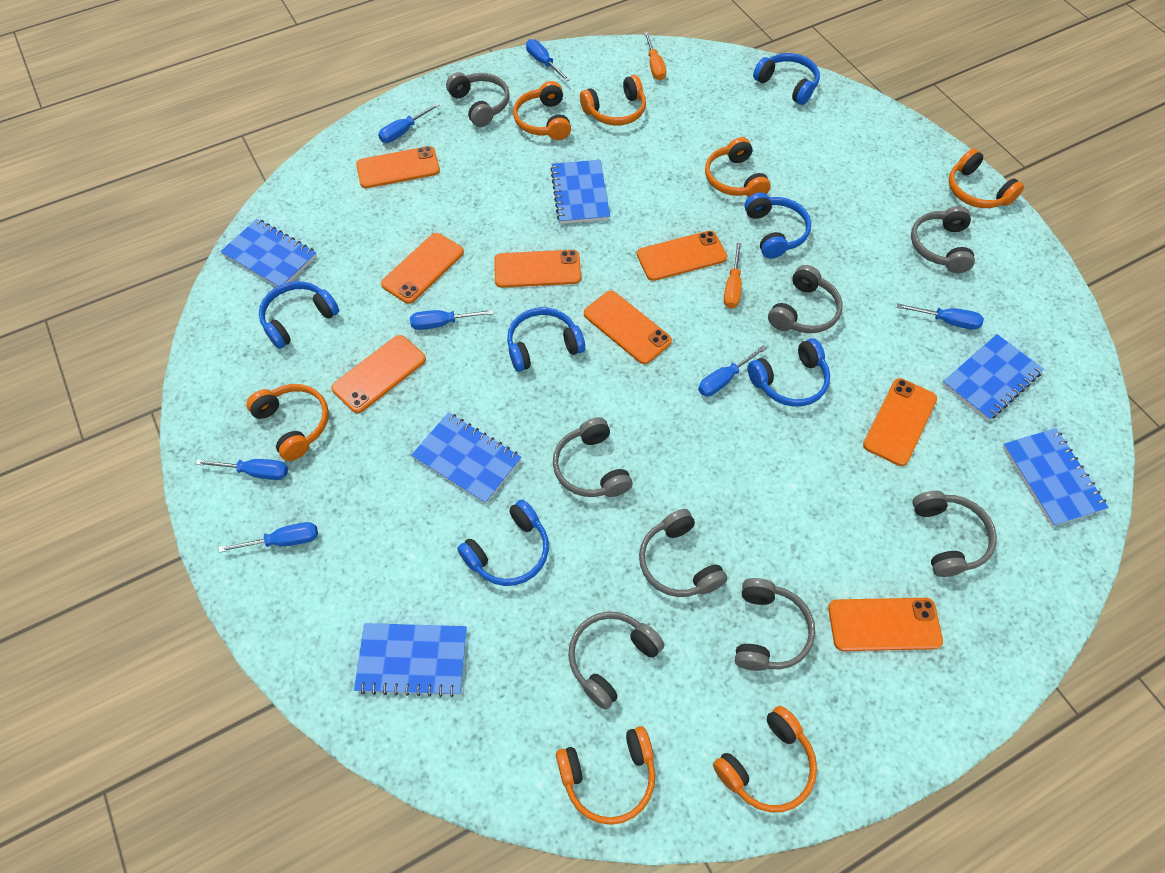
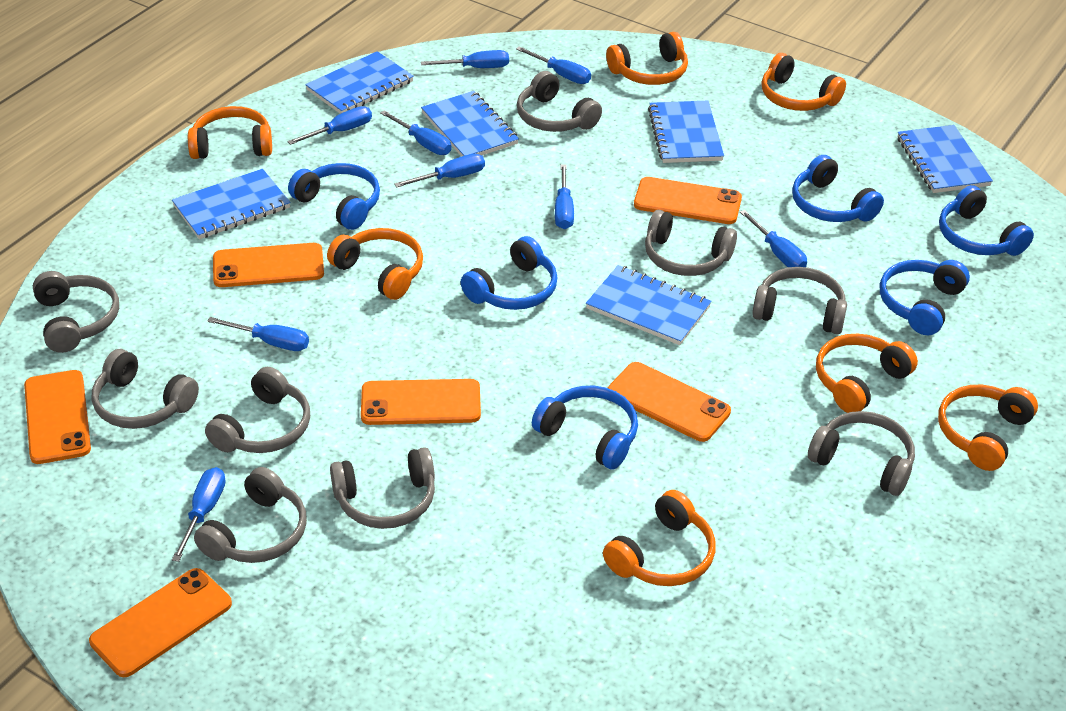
blue screwdriver: 7 -> 9
grey headphones: 8 -> 9
orange phone: 8 -> 6
orange screwdriver: 2 -> 0

